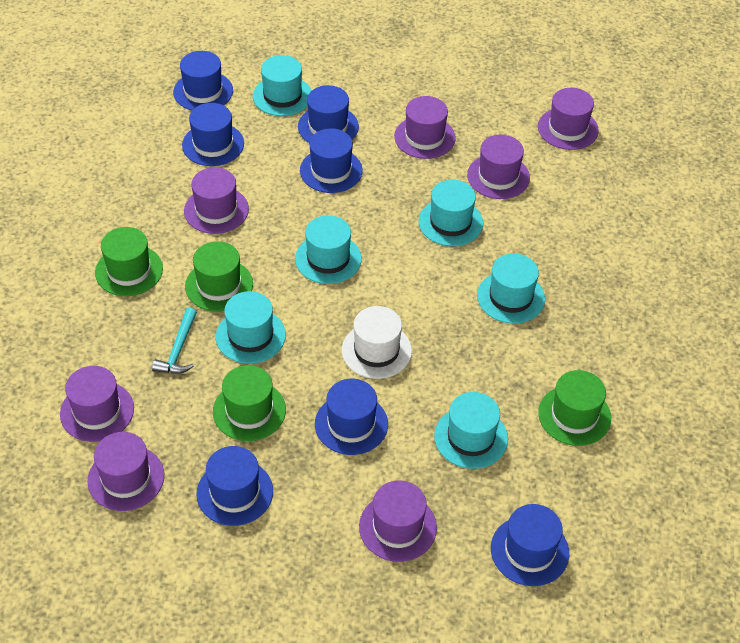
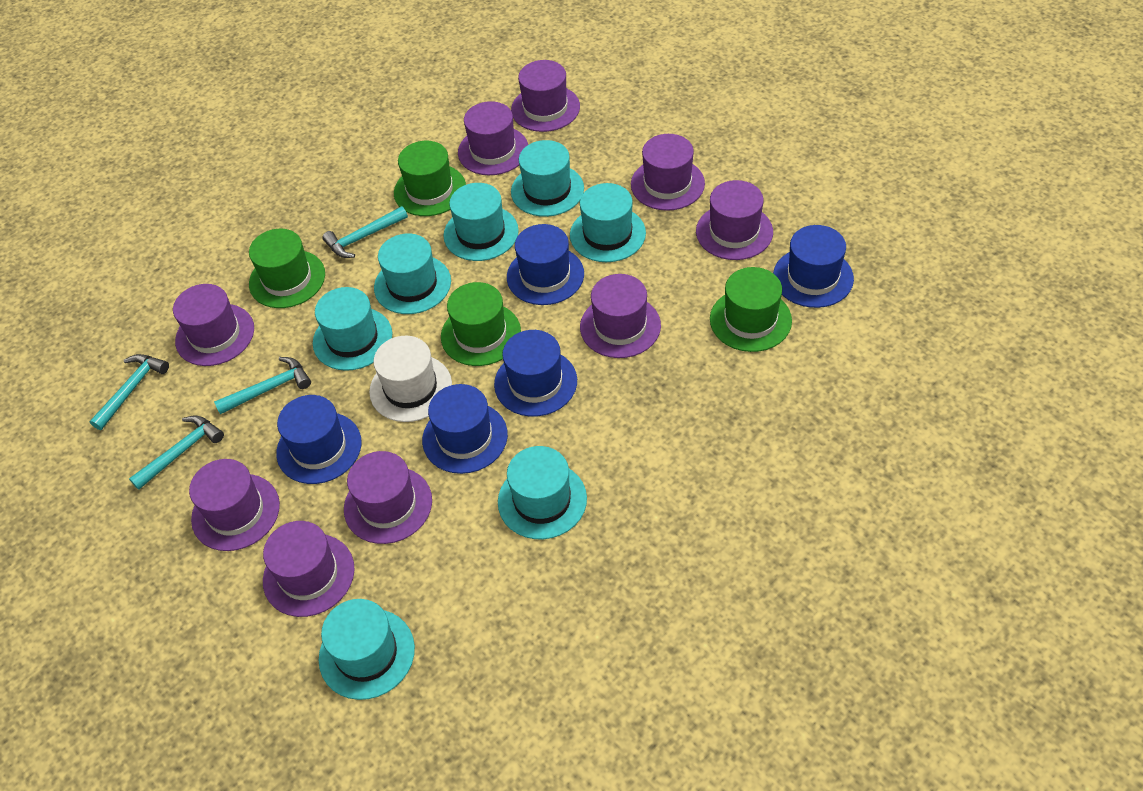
blue hat: 7 -> 5
purple hat: 7 -> 9
turquoise hammer: 1 -> 4
turquoise hat: 6 -> 7

